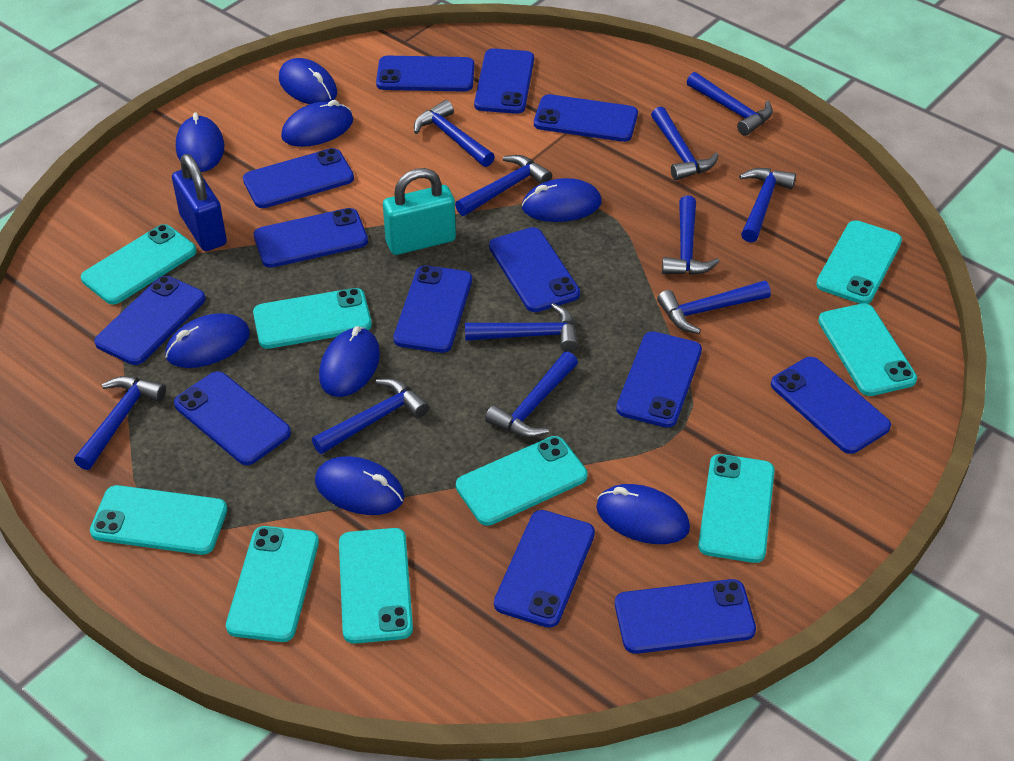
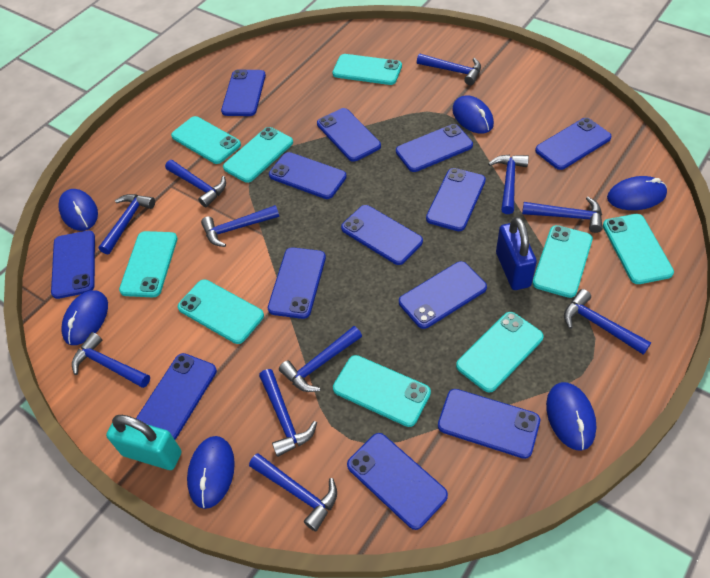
blue mouse: 8 -> 6

